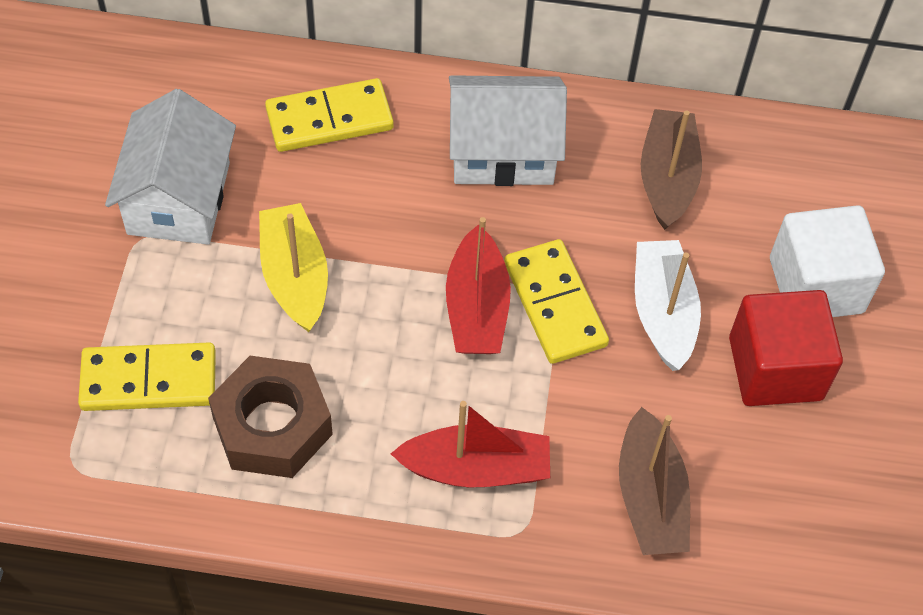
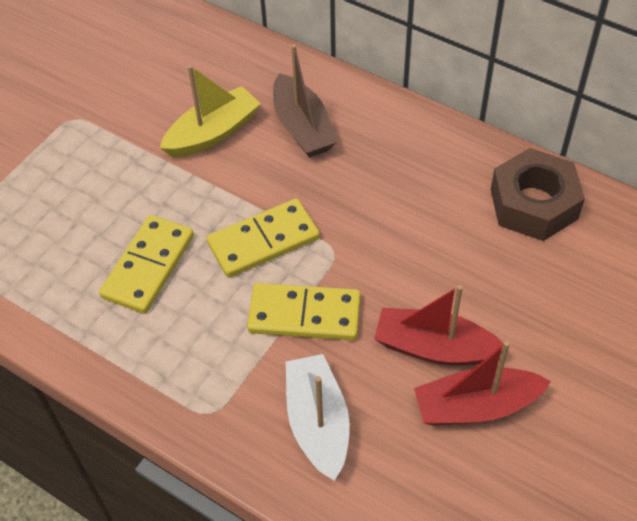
brown boat: 2 -> 1
red cube: 1 -> 0
white cube: 1 -> 0
white house: 2 -> 0

